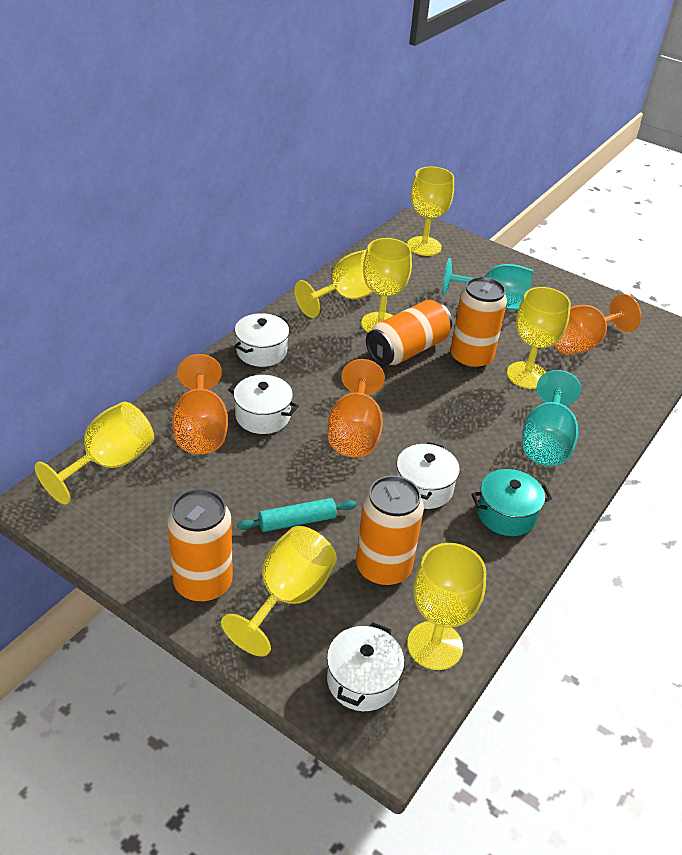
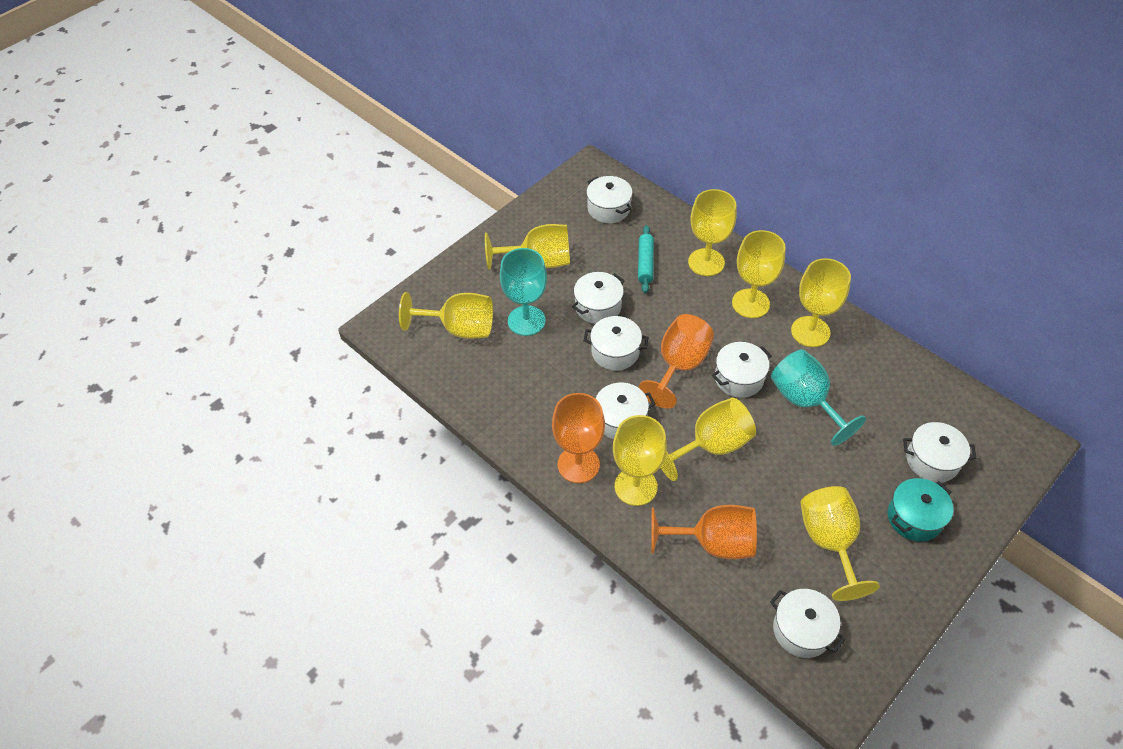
orange can: 4 -> 0
white pot: 4 -> 7
yellow goblet: 7 -> 8

